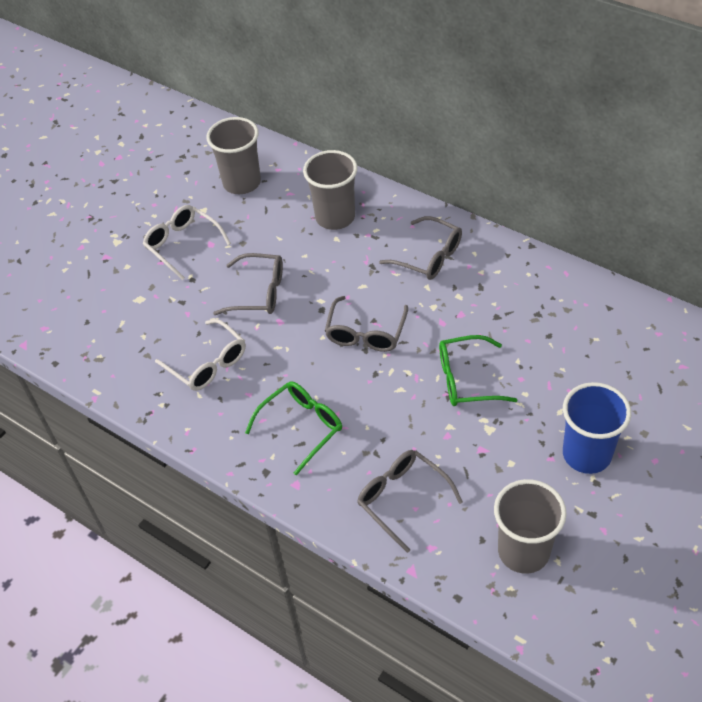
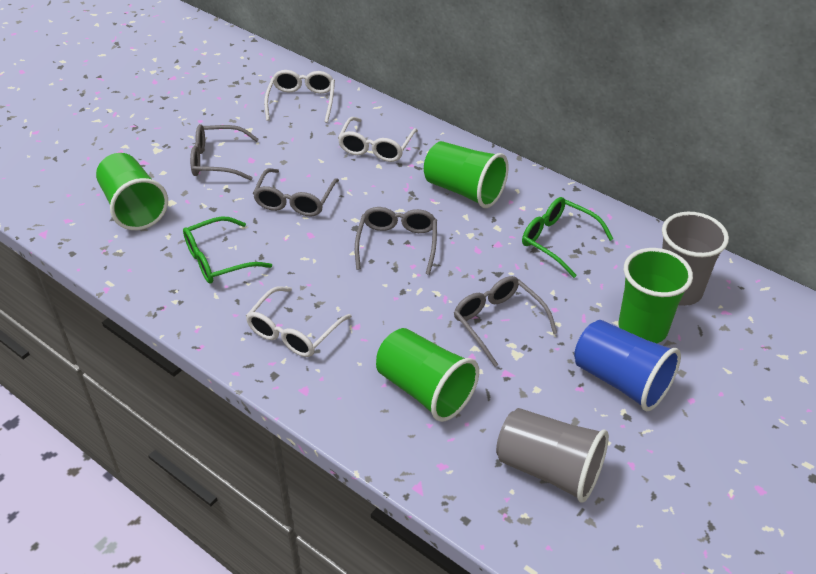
green cup: 0 -> 4
grey cup: 3 -> 2
white glasses: 2 -> 3

